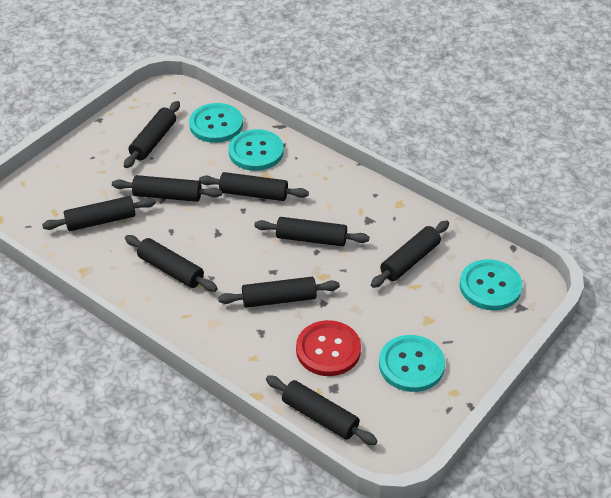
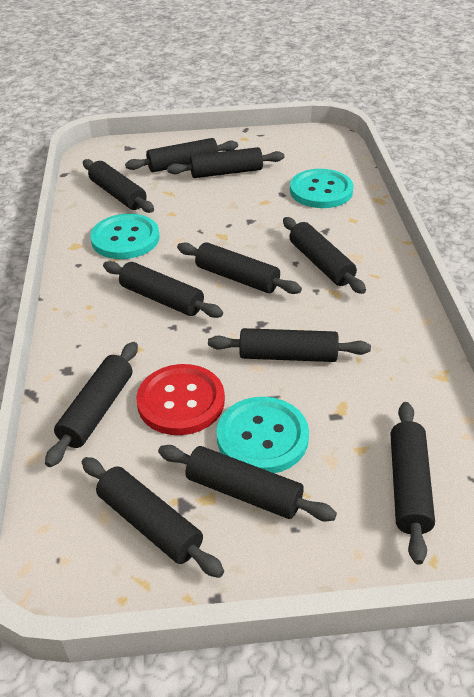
black rolling pin: 9 -> 11
turquoise button: 4 -> 3

